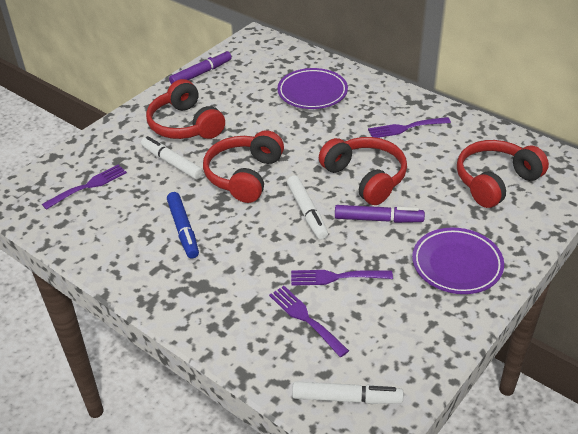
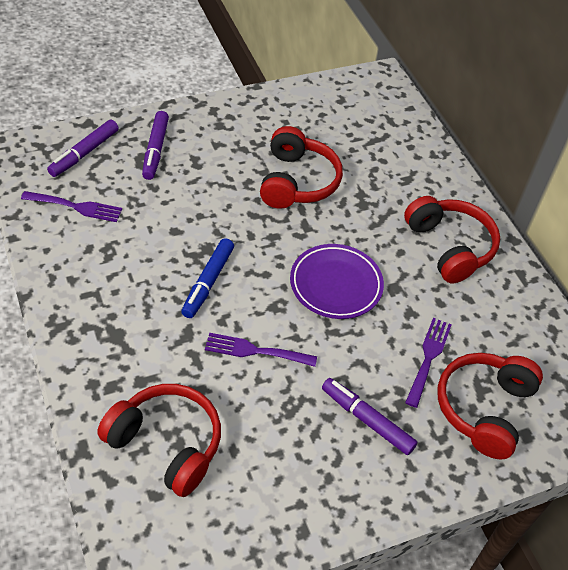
purple fork: 4 -> 3
purple marker: 2 -> 3
purple plate: 2 -> 1
white marker: 3 -> 0

